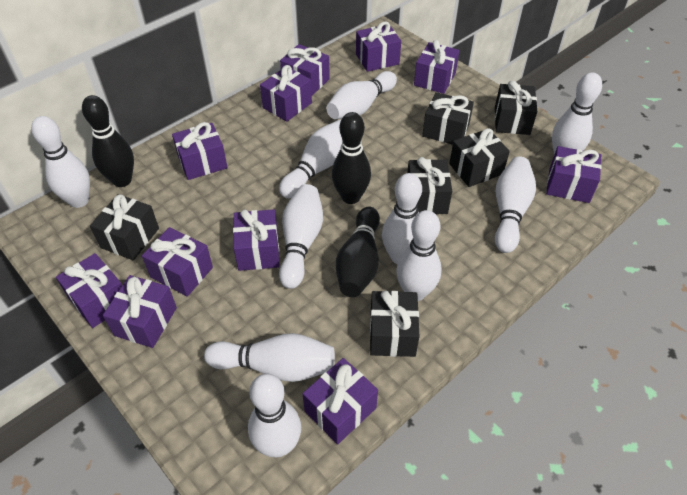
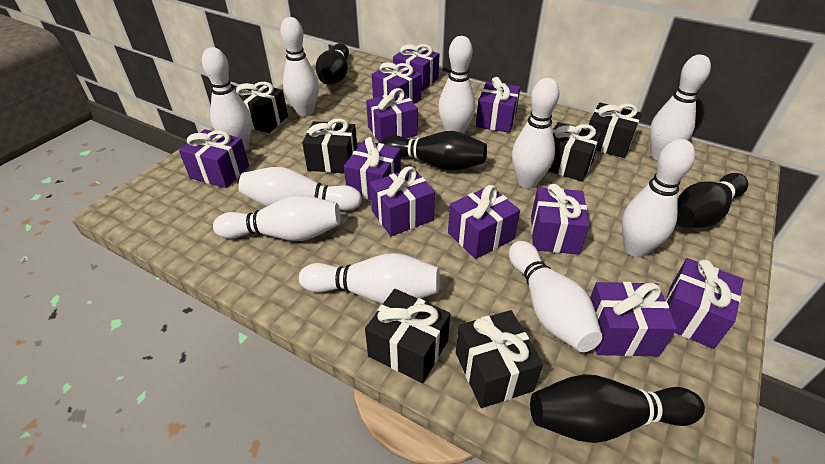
black bowling pin: 3 -> 4

